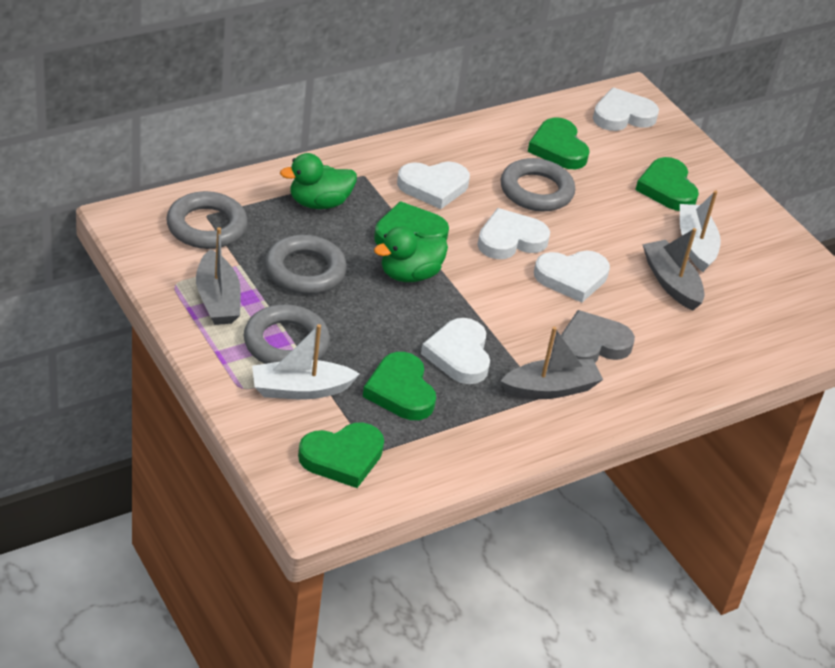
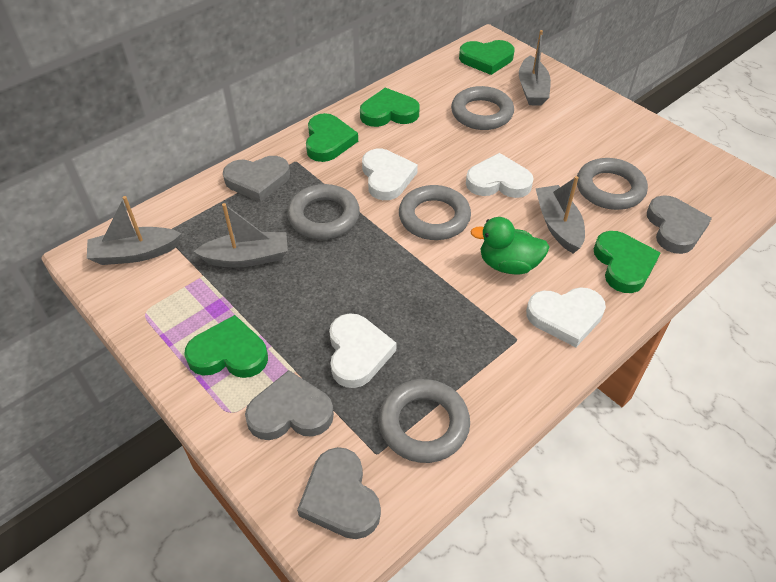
green duck: 2 -> 1
grey boat: 3 -> 4
grey heart: 1 -> 4
grey ring: 4 -> 5
white boat: 2 -> 0
white heart: 5 -> 4

